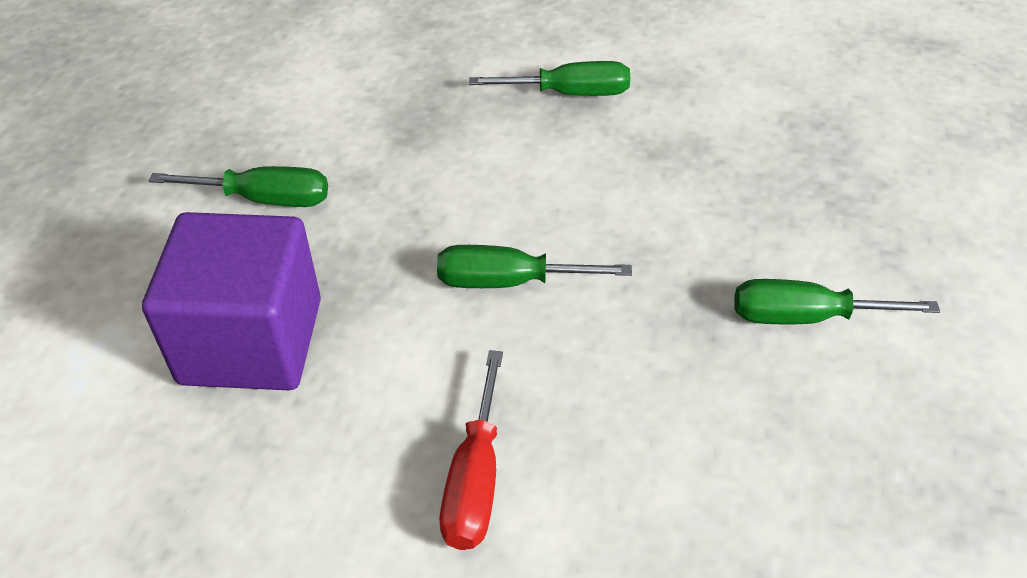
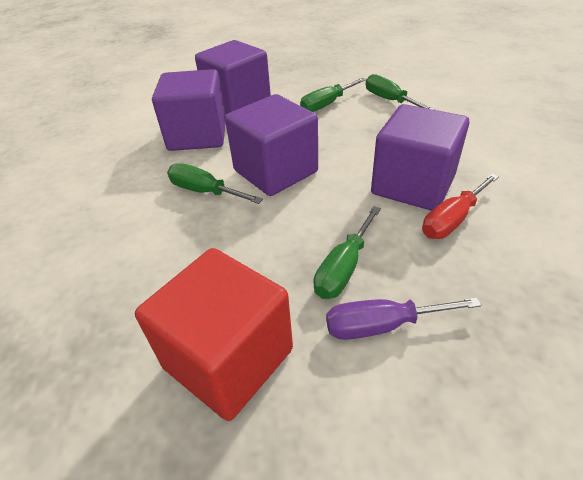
purple cube: 1 -> 4
purple screwdriver: 0 -> 1
red cube: 0 -> 1

